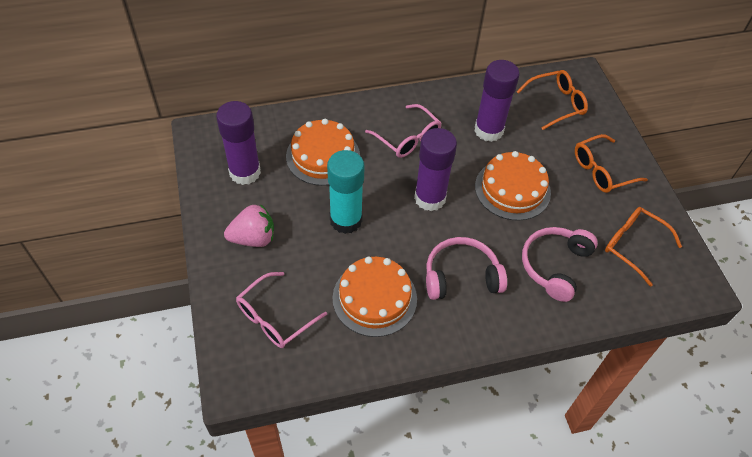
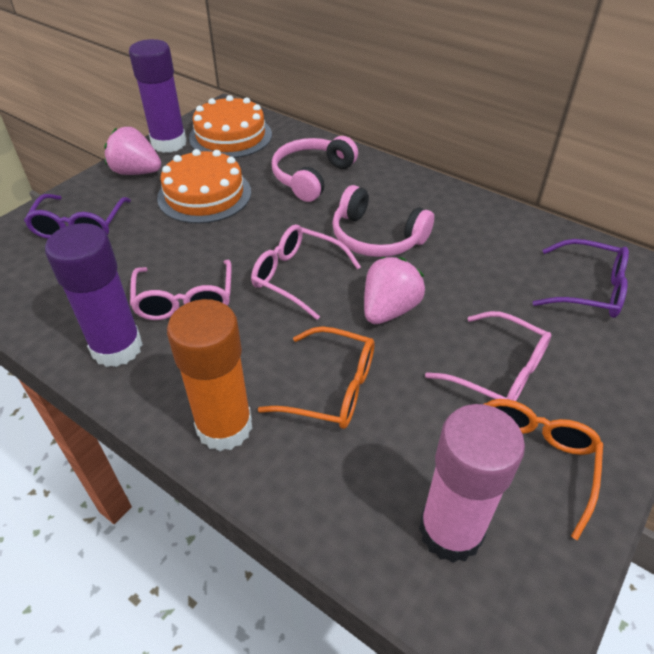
orange cake: 3 -> 2
orange glasses: 3 -> 2
orange glue stick: 0 -> 1
pink glasses: 2 -> 3
pink glue stick: 0 -> 1
pink strawberry: 1 -> 2
purple glasses: 0 -> 2
purple glue stick: 3 -> 2
turquoise glue stick: 1 -> 0

